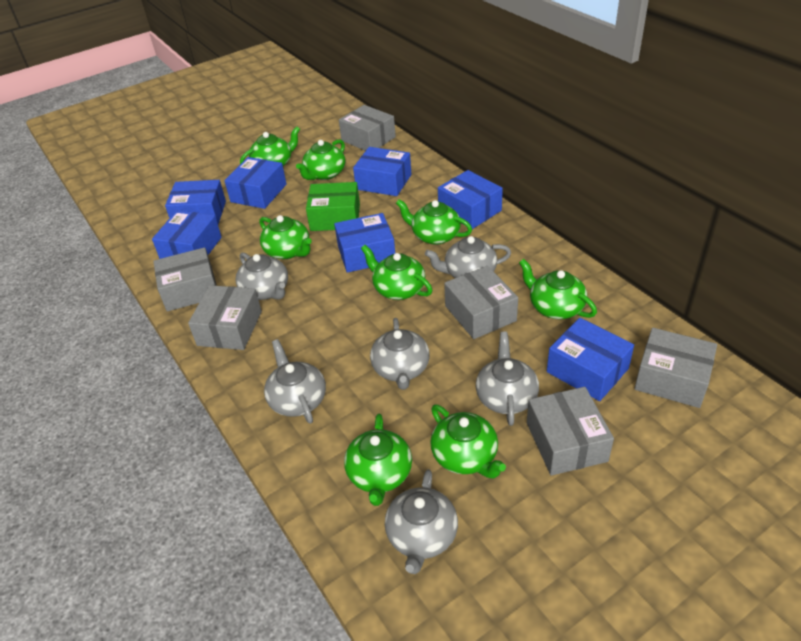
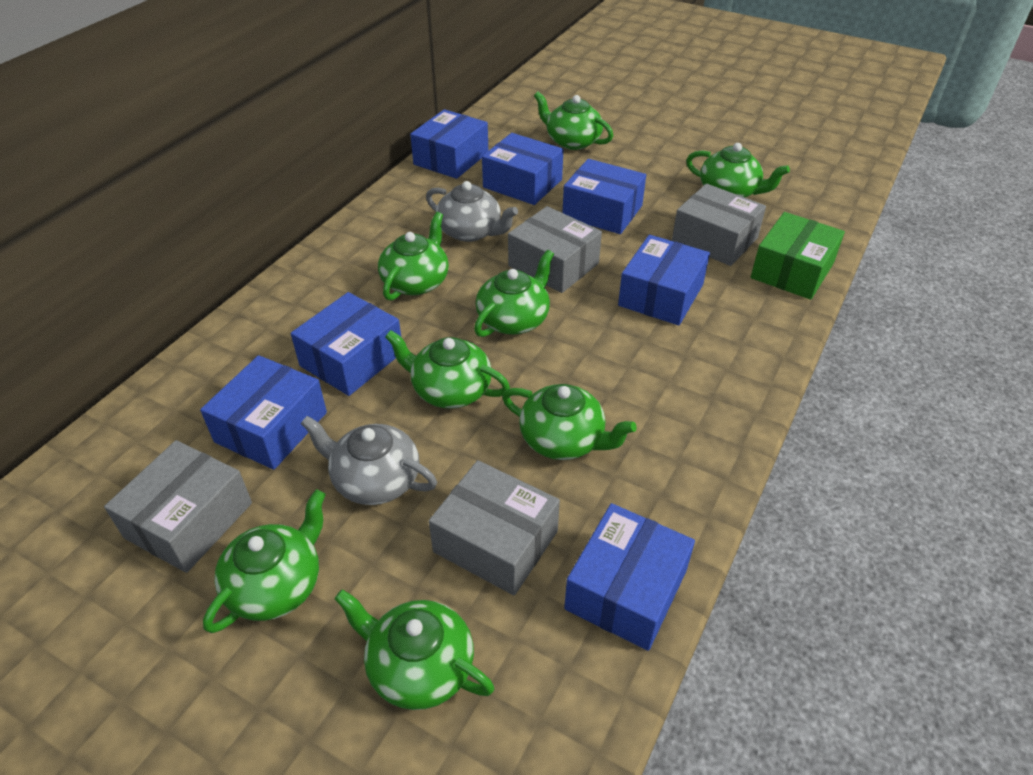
grey box: 6 -> 4
grey teapot: 6 -> 2

